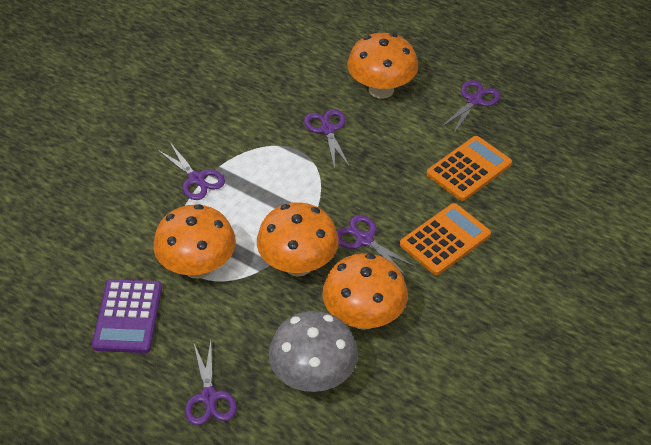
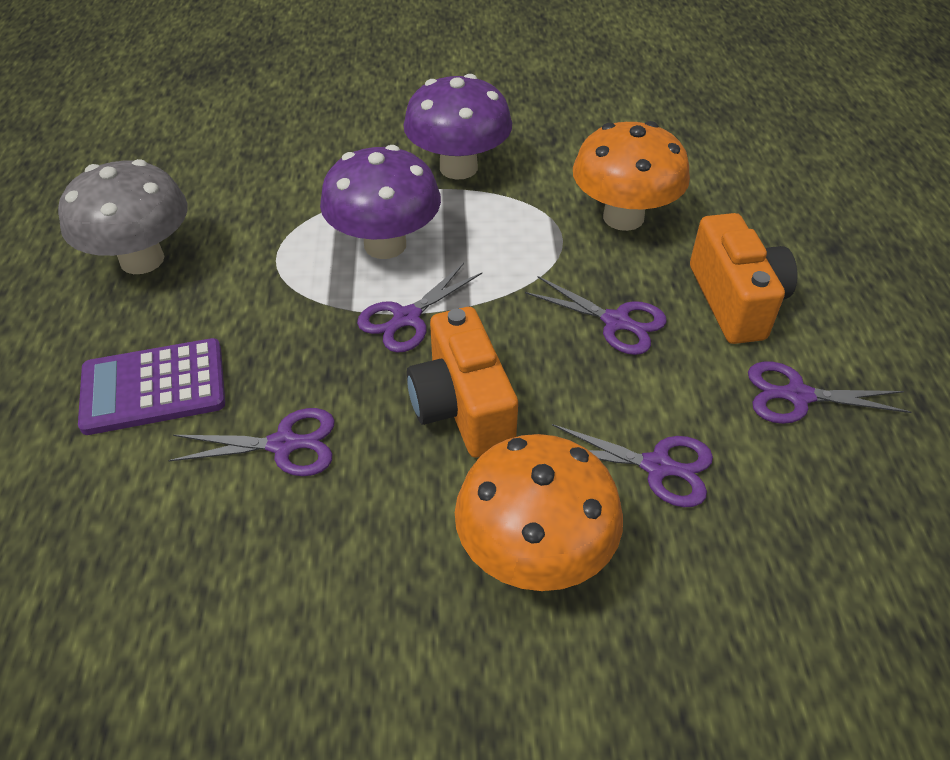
orange calculator: 2 -> 0
orange camera: 0 -> 2
orange mushroom: 4 -> 2
purple mushroom: 0 -> 2

